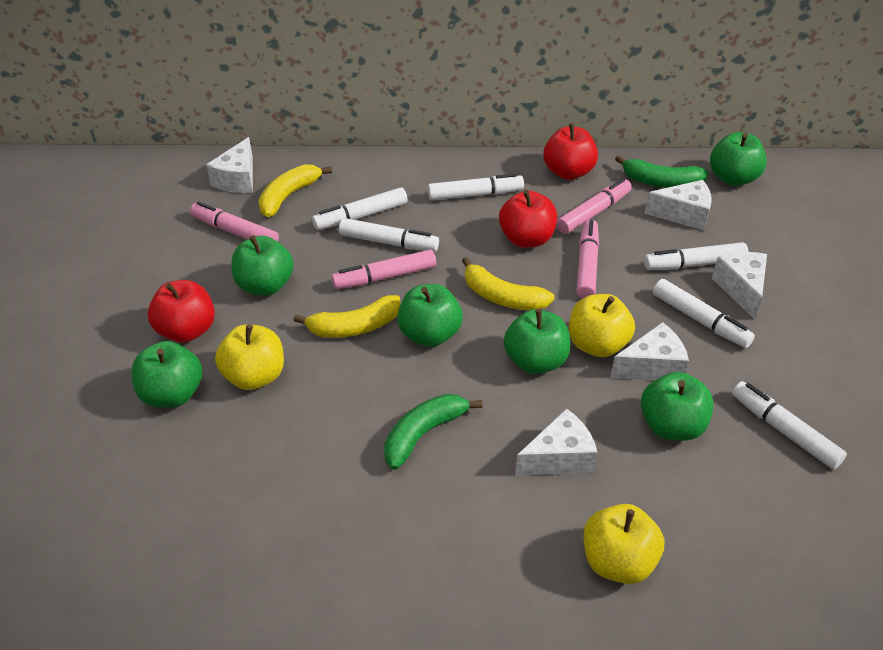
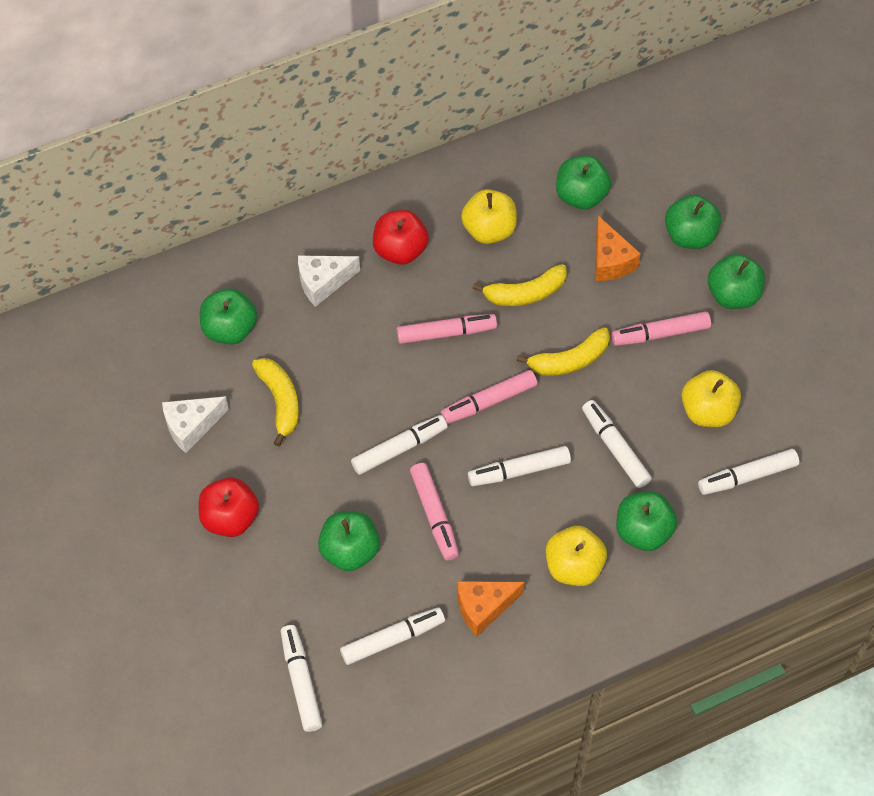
green banana: 2 -> 0
orange cheese: 0 -> 2
red apple: 3 -> 2
white cheese: 5 -> 2

